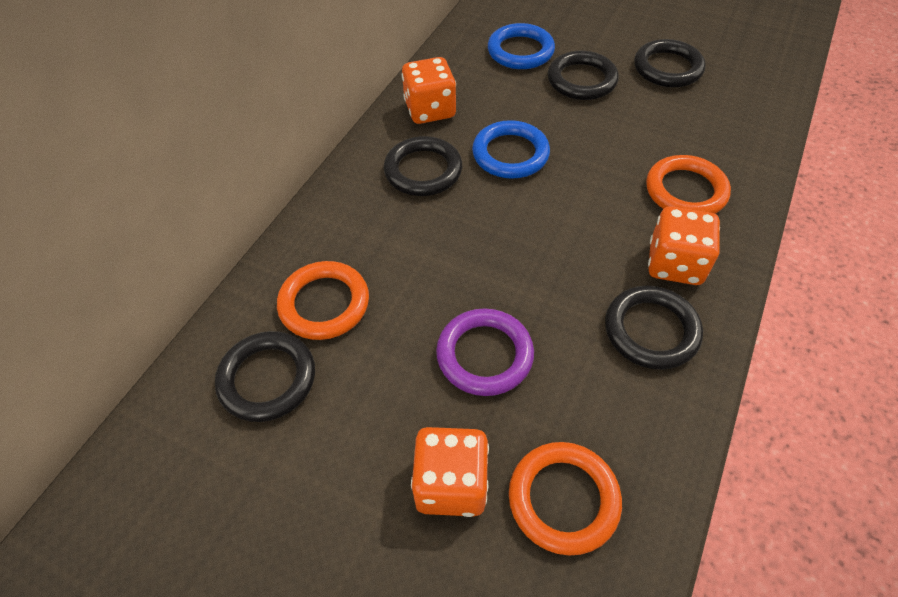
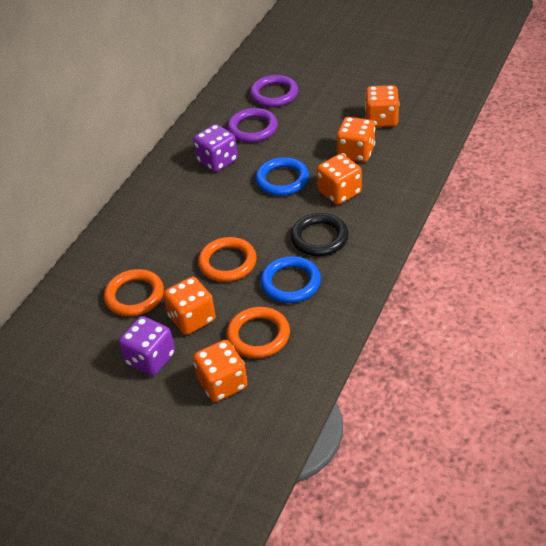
black ring: 5 -> 1
orange dice: 3 -> 5
purple dice: 0 -> 2
purple ring: 1 -> 2

